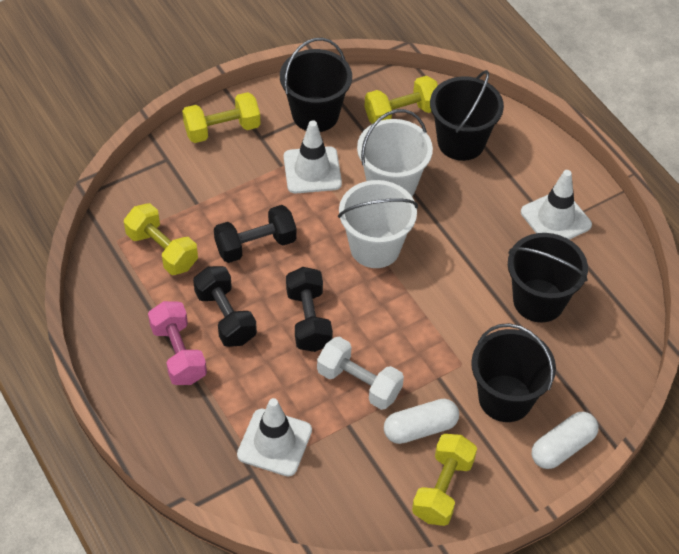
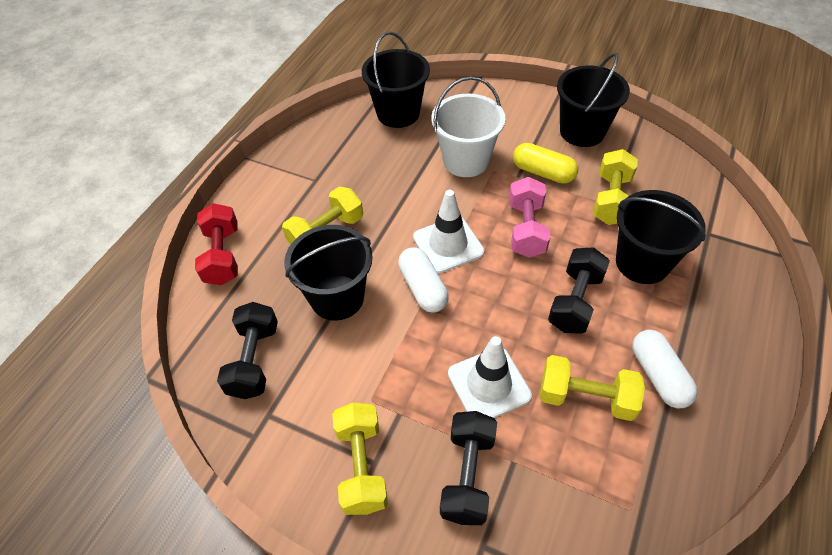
red dumbbell: 0 -> 1
white bucket: 2 -> 1
white dumbbell: 1 -> 0
white traffic cone: 3 -> 2
yellow capsule: 0 -> 1

